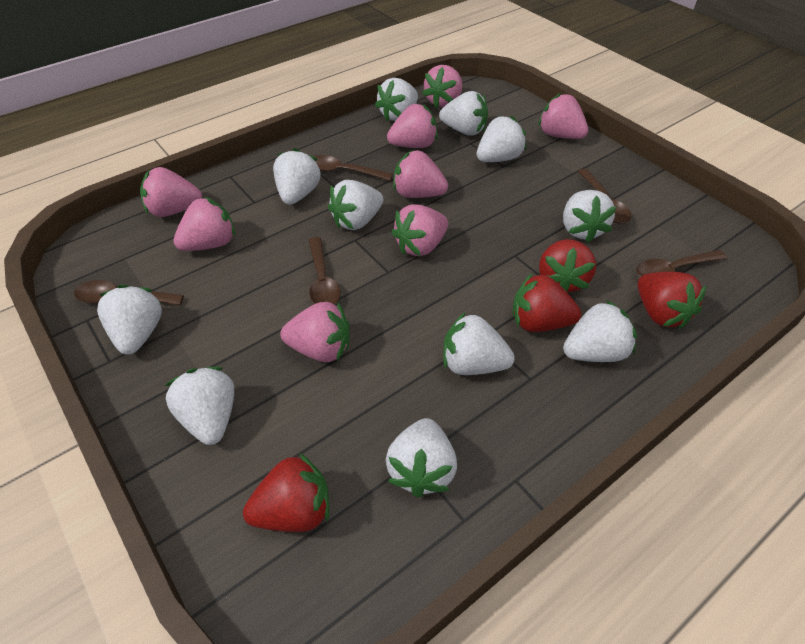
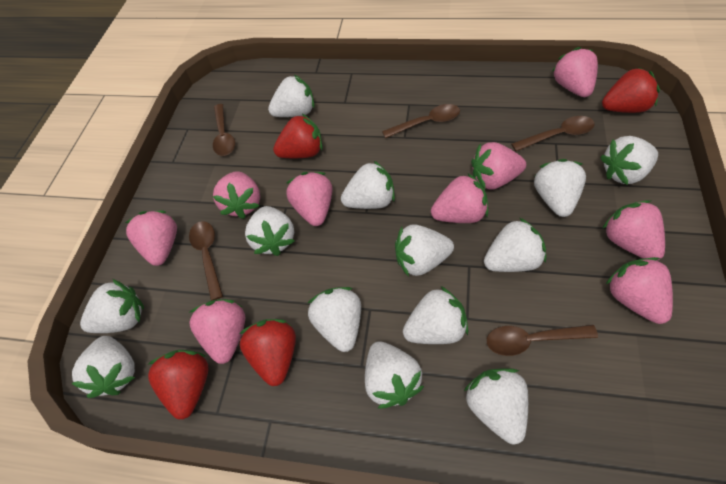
pink strawberry: 8 -> 9
white strawberry: 11 -> 13

